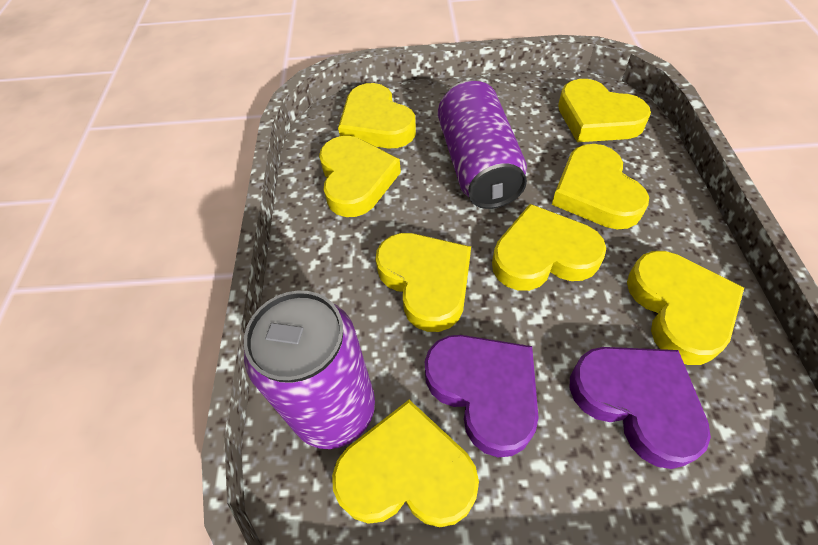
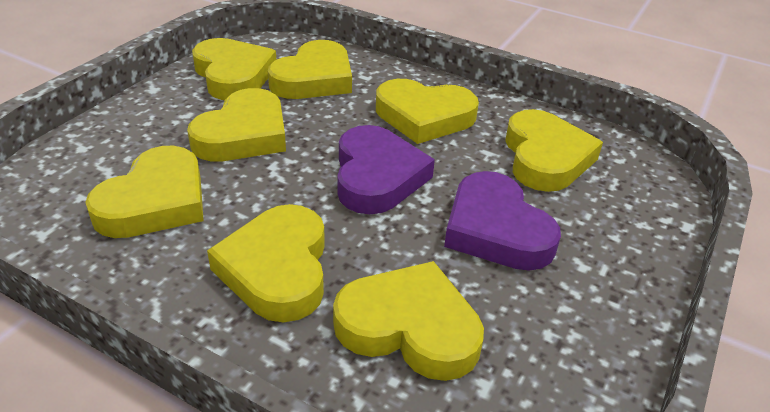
purple can: 2 -> 0

